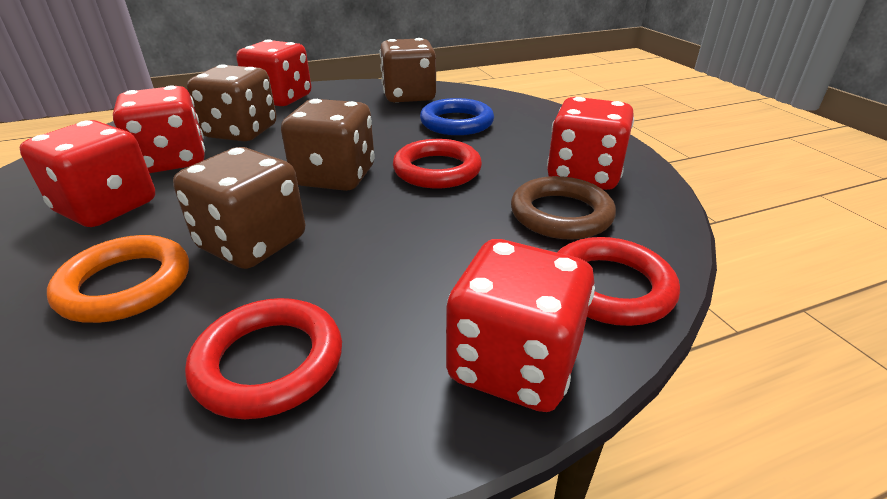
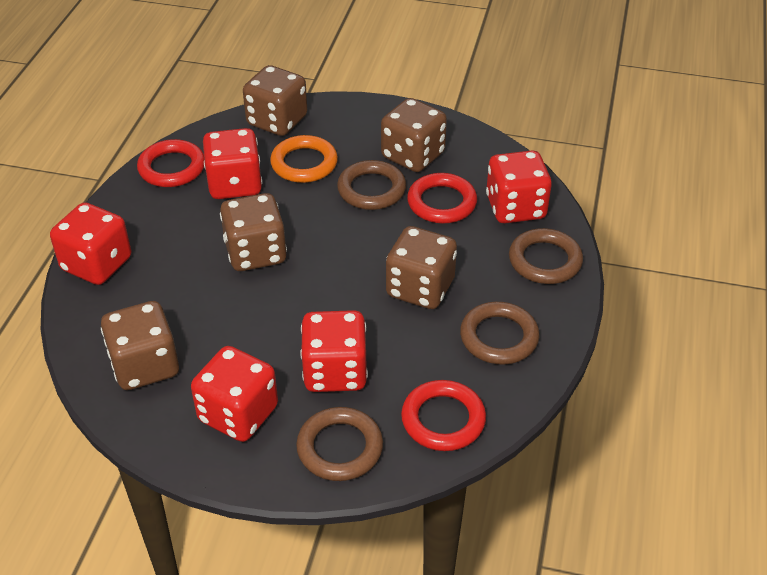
blue ring: 1 -> 0
brown dice: 4 -> 5
brown ring: 1 -> 4

